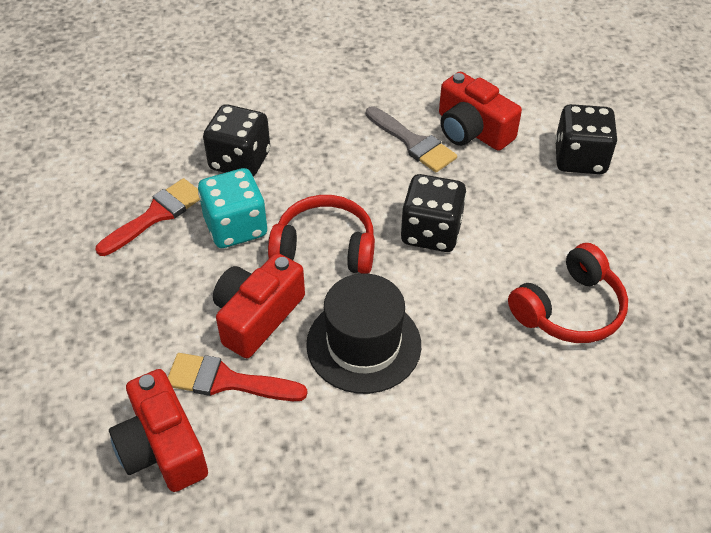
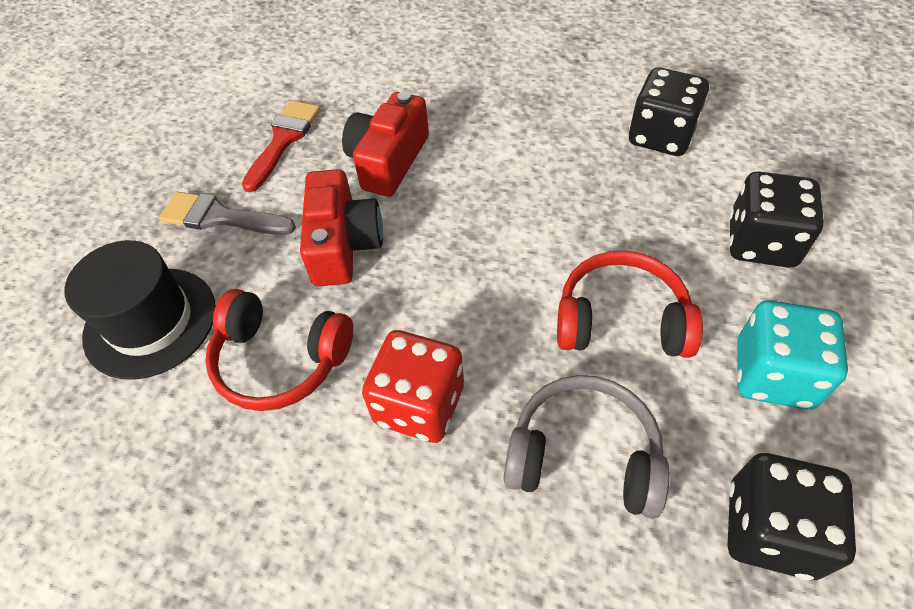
grey headphones: 0 -> 1
red brush: 2 -> 1
red camera: 3 -> 2
red dice: 0 -> 1

